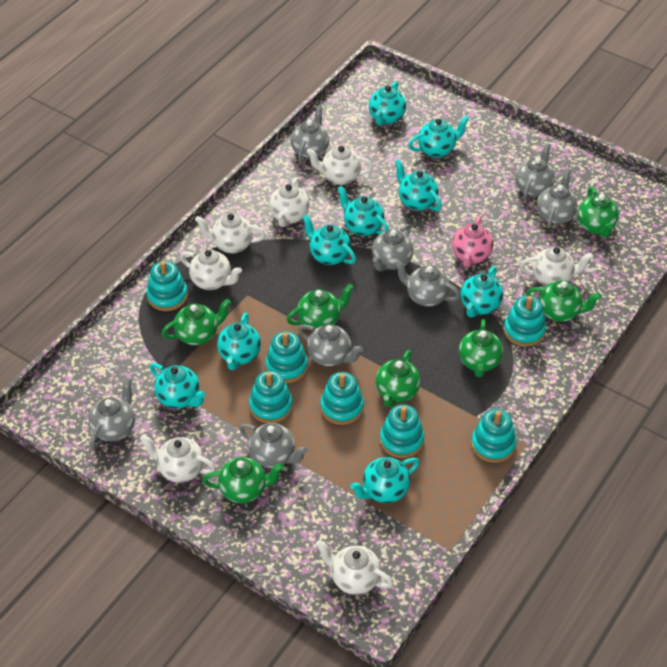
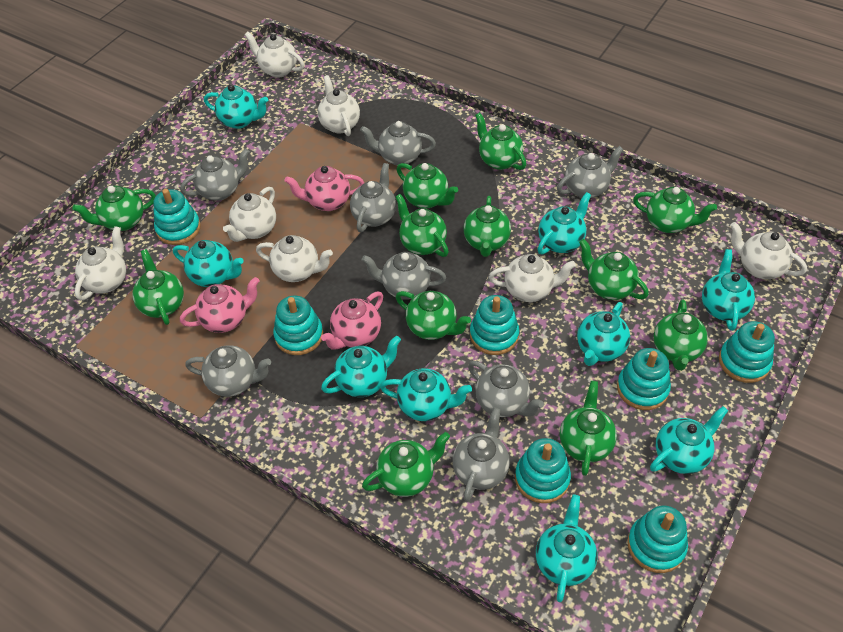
green teapot: 7 -> 12
pink teapot: 1 -> 3

